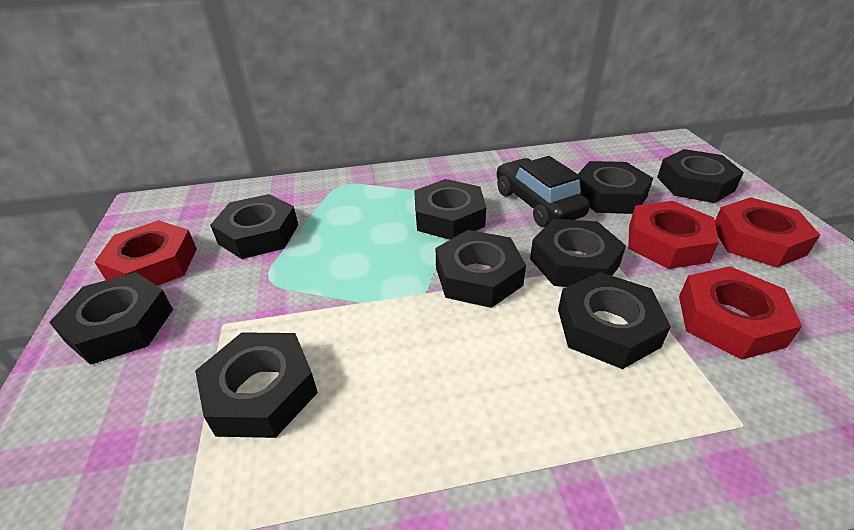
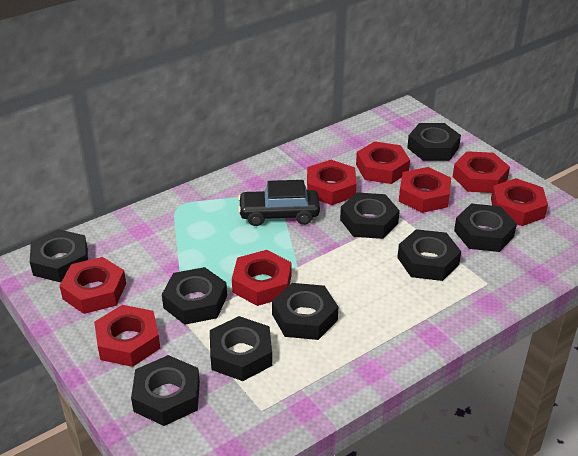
red nut: 4 -> 8

